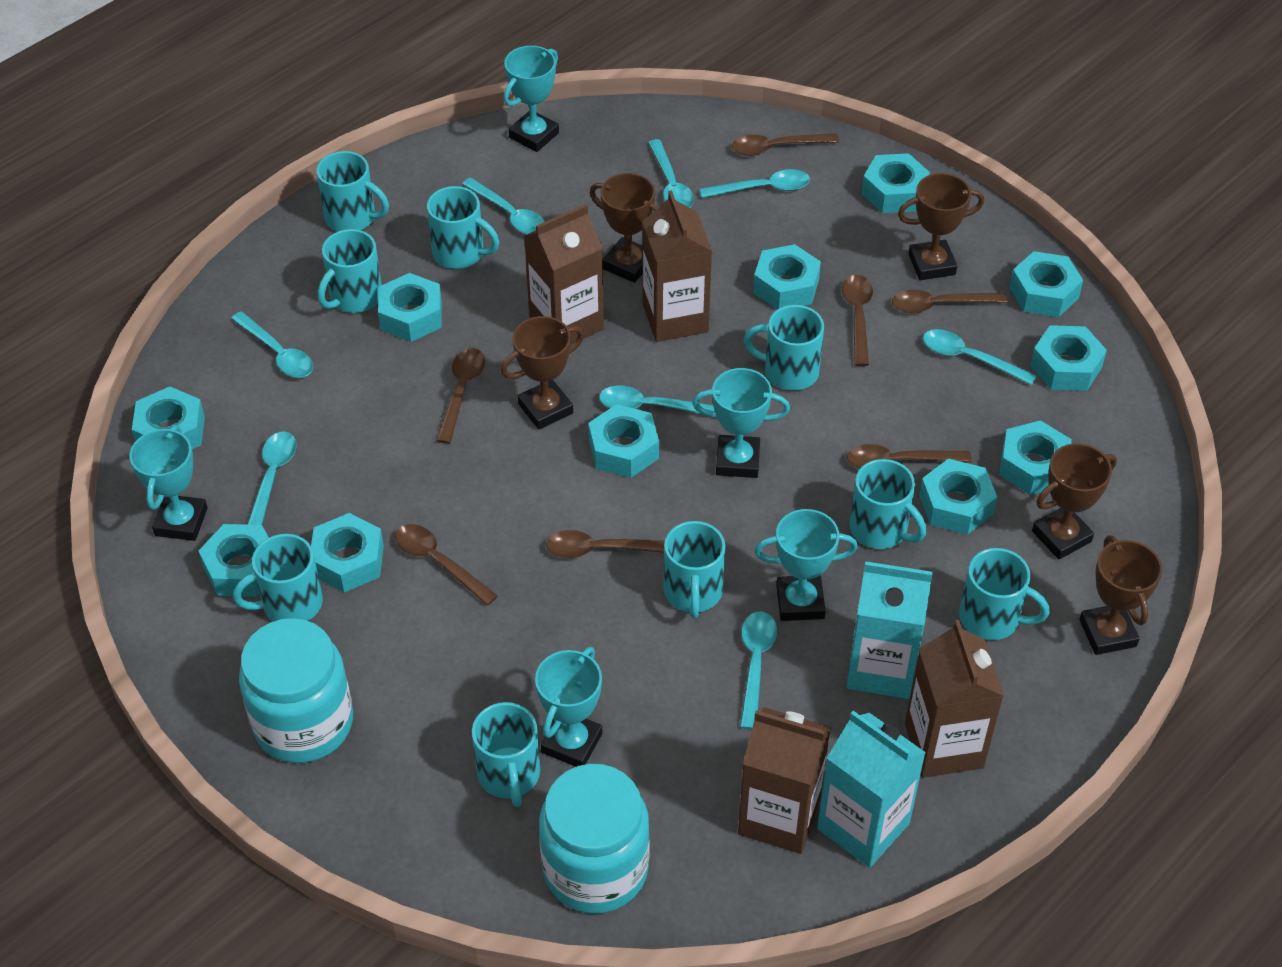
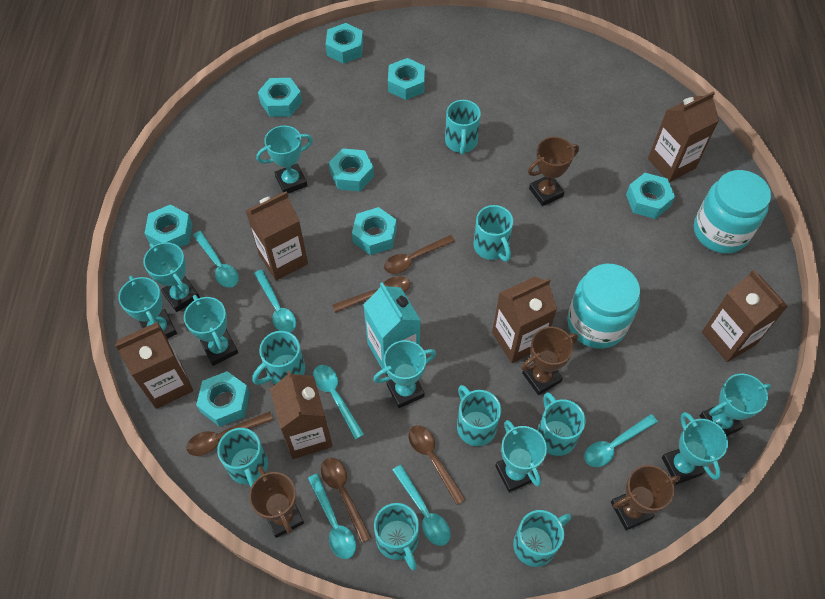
brown carton: 4 -> 6
brown spoon: 7 -> 5
brown trophy: 5 -> 4
turquoise carton: 2 -> 1
turquoise mug: 9 -> 8
turquoise nut: 11 -> 8
turquoise spoon: 8 -> 6
turquoise trophy: 5 -> 8

